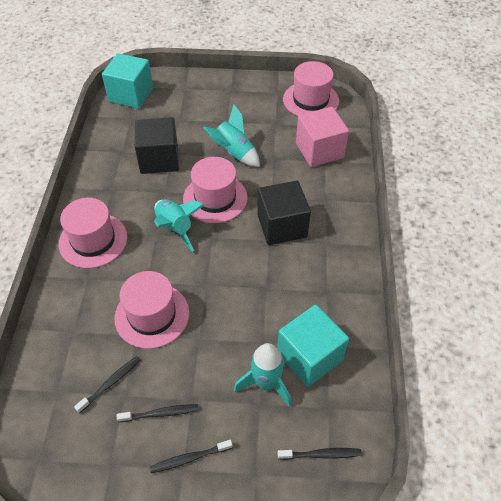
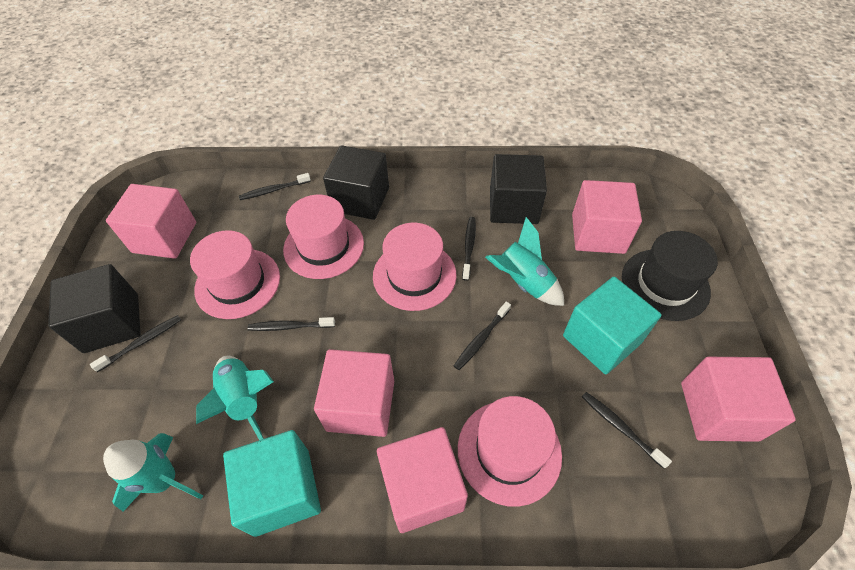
black cube: 2 -> 3
black hat: 0 -> 1
black toothbrush: 4 -> 6
pink cube: 1 -> 5

